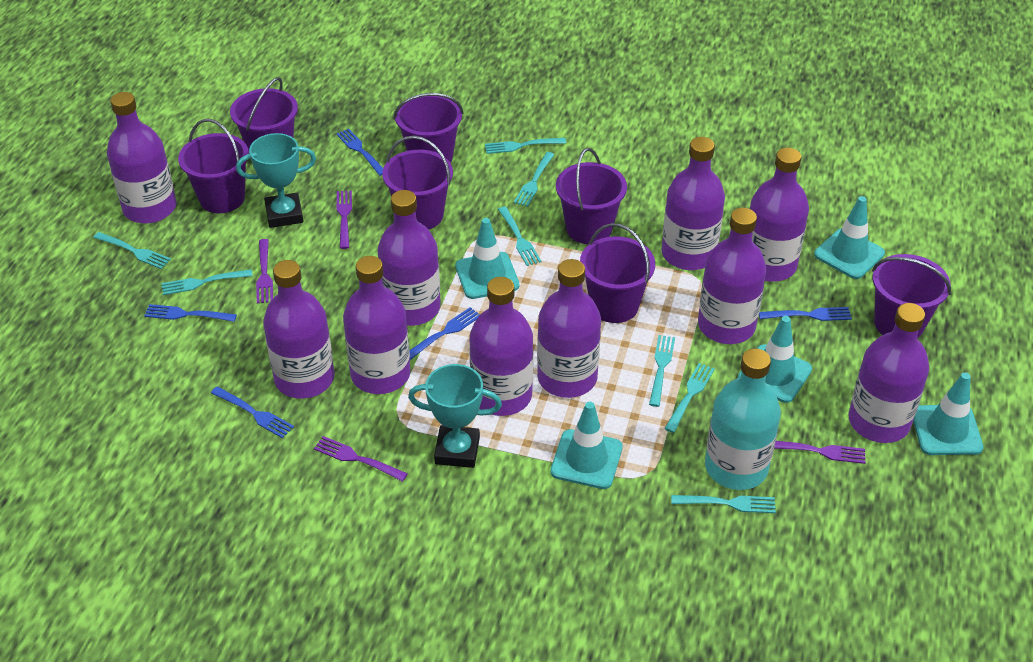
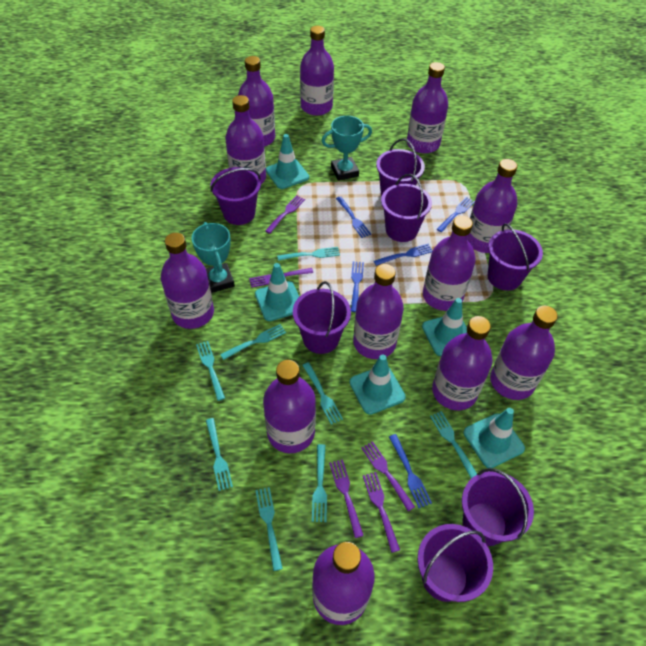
purple bottle: 10 -> 12
purple fork: 4 -> 5
turquoise bottle: 1 -> 0

